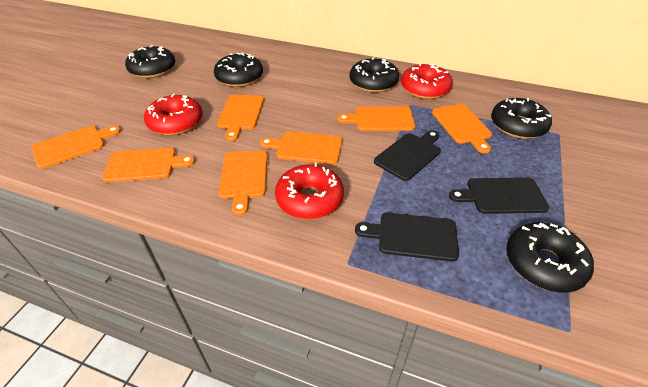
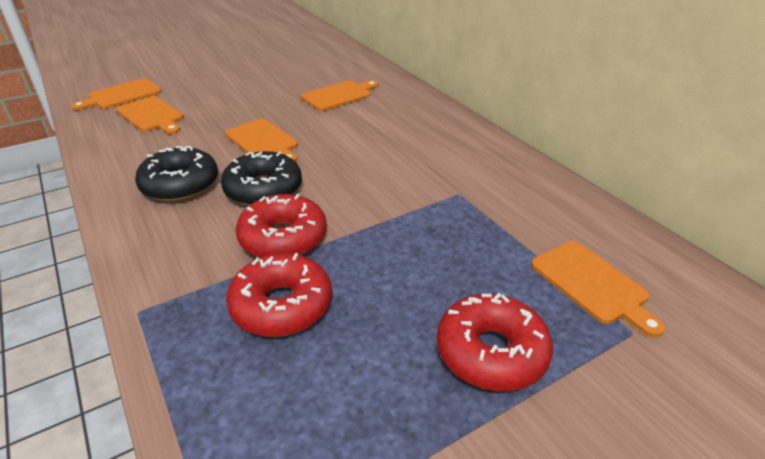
black cutting board: 3 -> 0
black donut: 5 -> 2
orange cutting board: 7 -> 5

